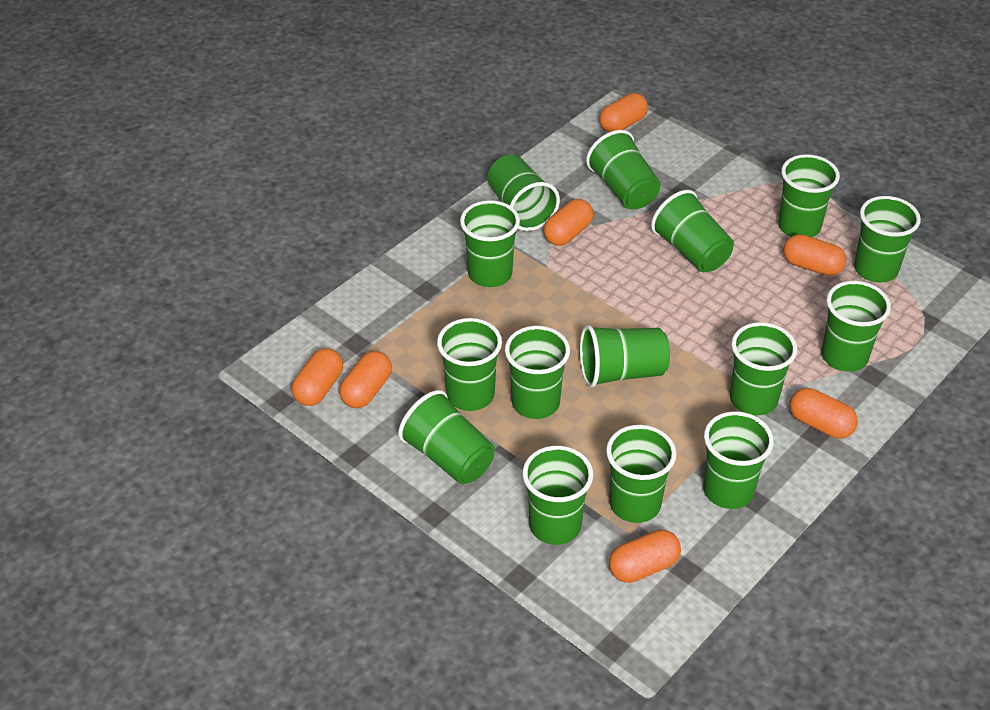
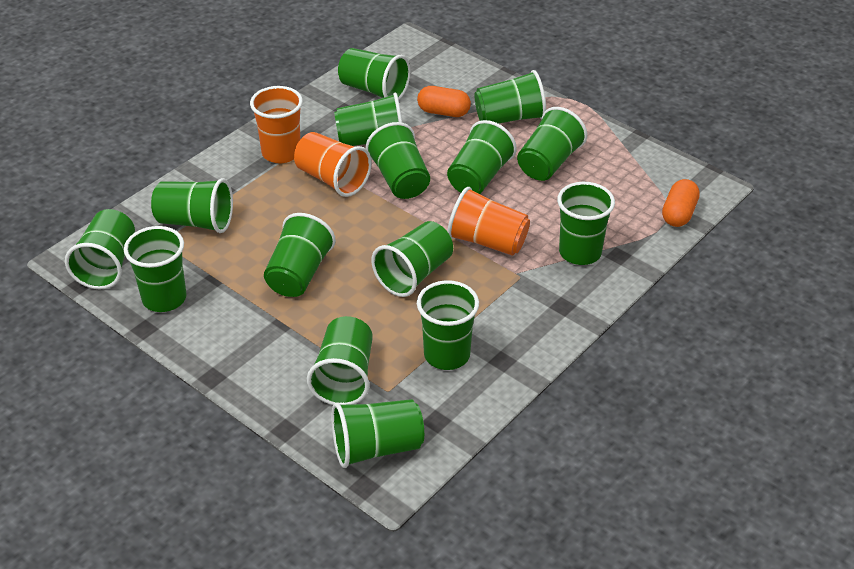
orange capsule: 7 -> 2
orange cup: 0 -> 3

